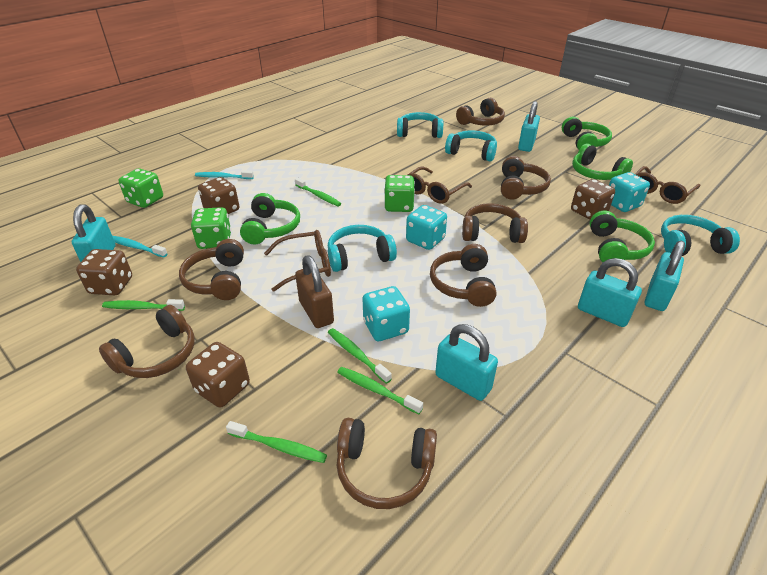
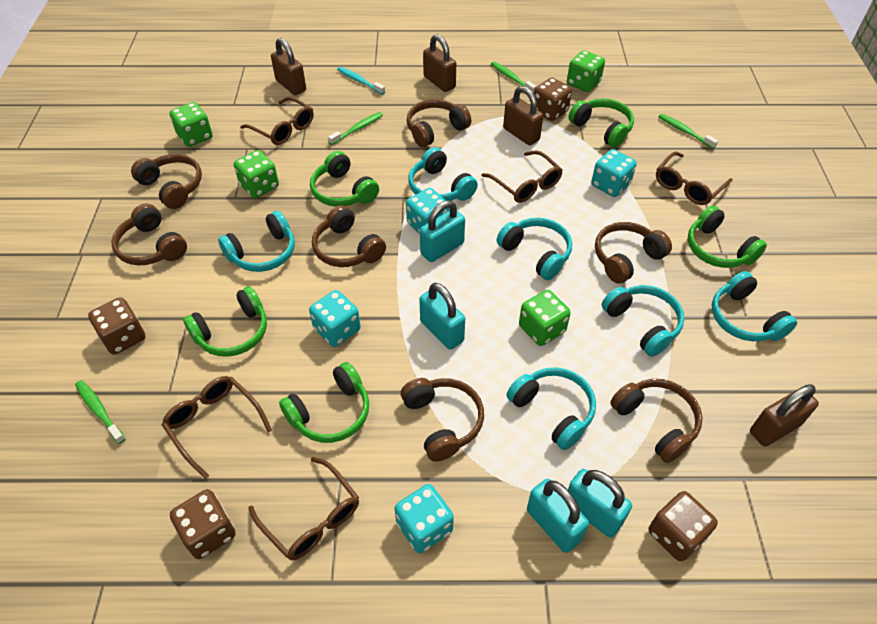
brown glasses: 3 -> 5
brown padlock: 1 -> 4
green dice: 3 -> 4
green headphones: 4 -> 5
green toothbrush: 5 -> 4
turquoise dice: 3 -> 4
turquoise headphones: 4 -> 6
turquoise padlock: 5 -> 4
turquoise toothbrush: 2 -> 1

